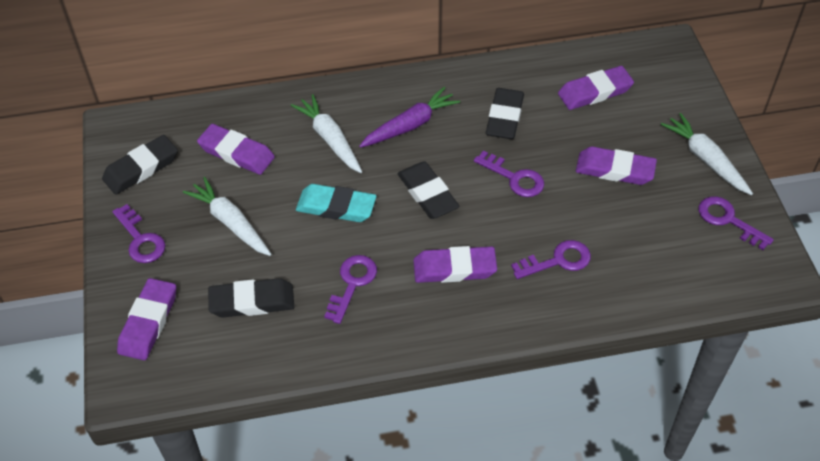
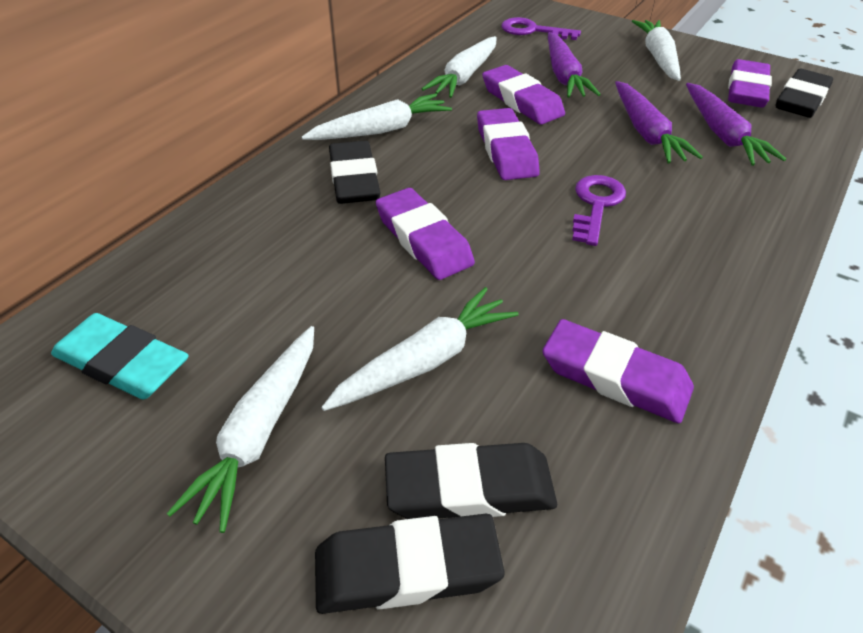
purple carrot: 1 -> 3
purple key: 5 -> 2
white carrot: 3 -> 5

